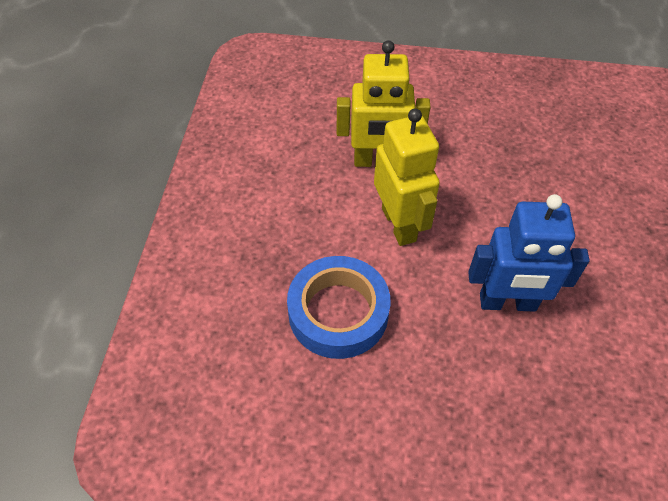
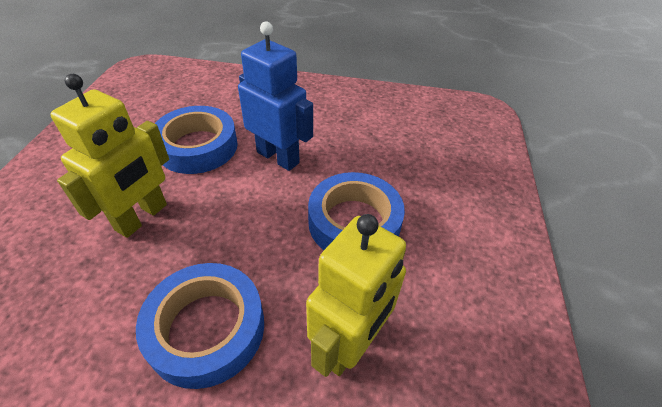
blue tape: 1 -> 3

